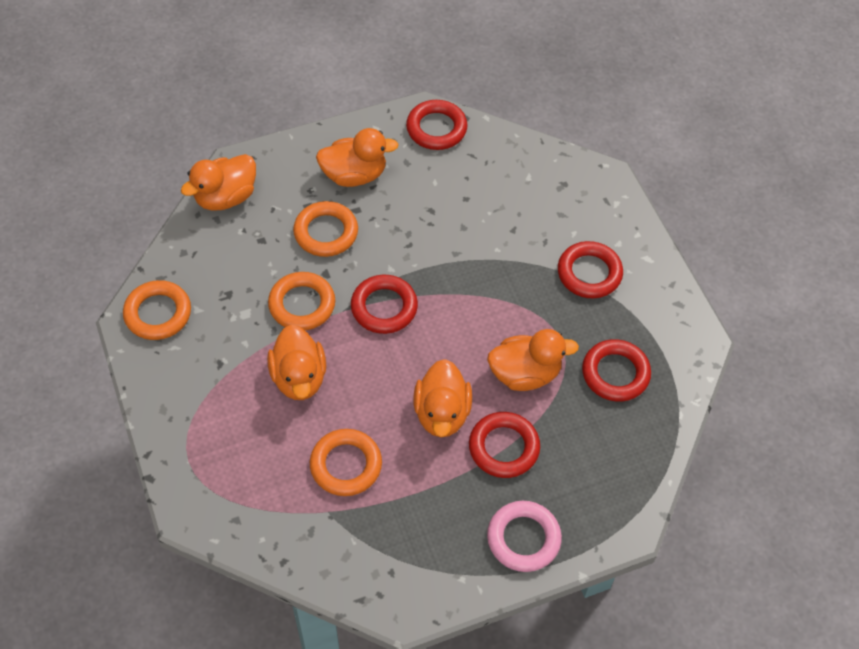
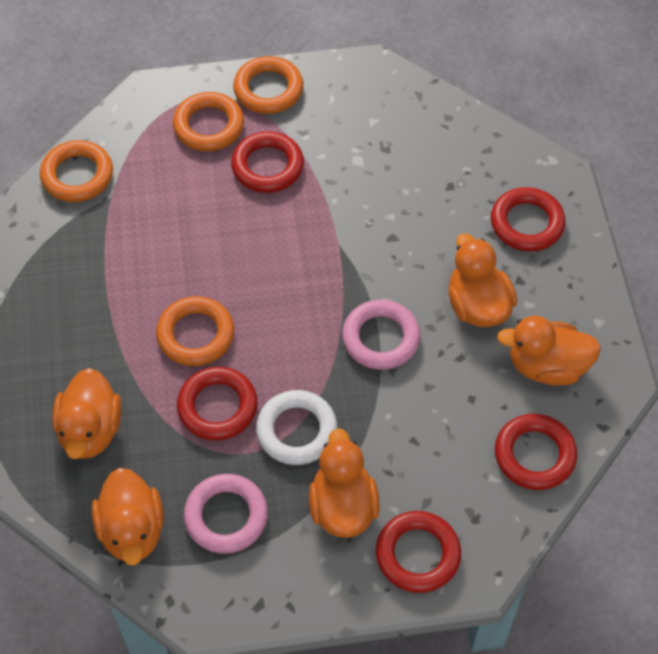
pink ring: 1 -> 2
white ring: 0 -> 1

